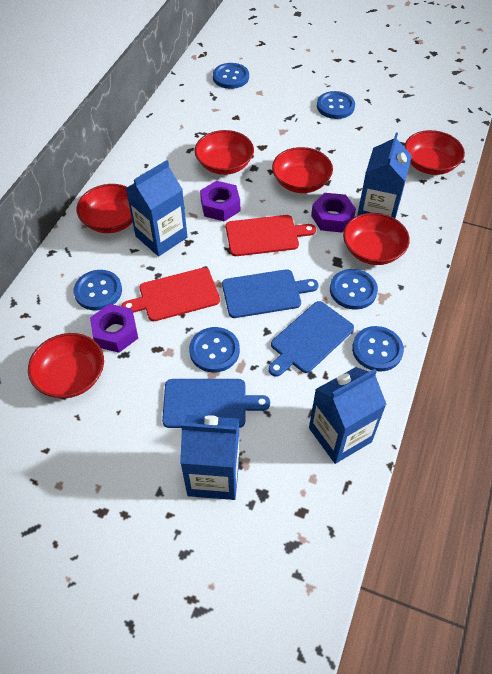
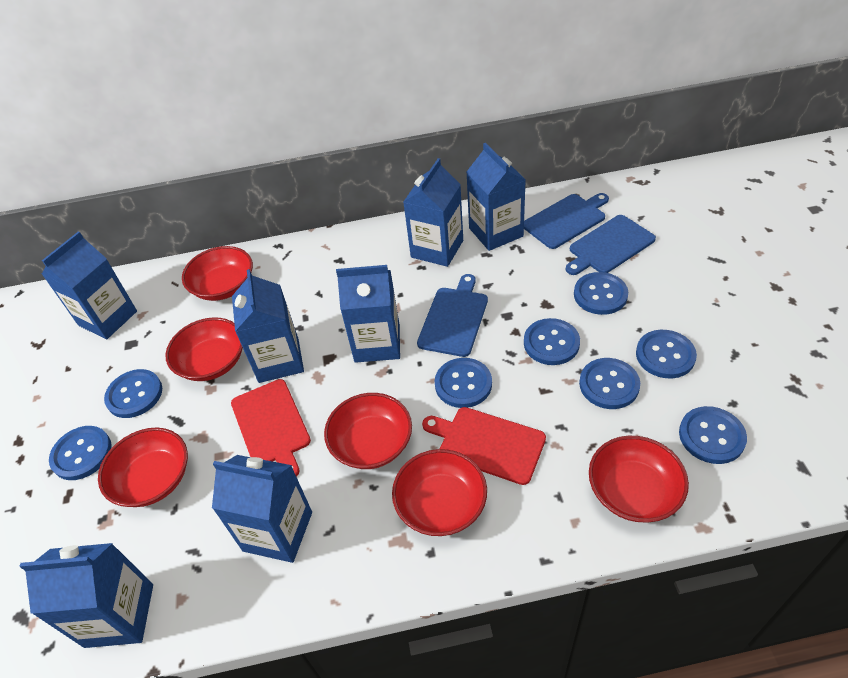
blue button: 6 -> 8
blue carton: 4 -> 7
purple nut: 3 -> 0

